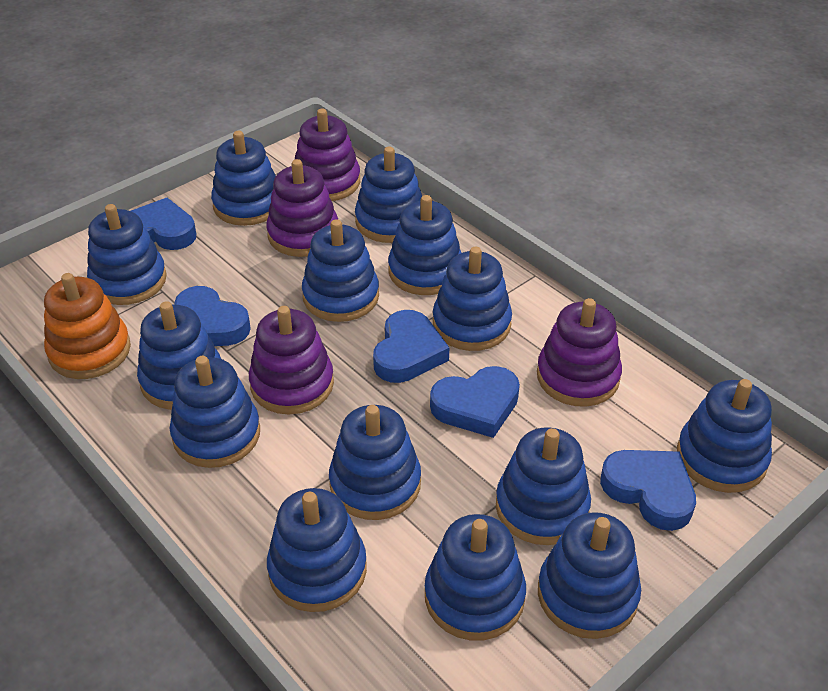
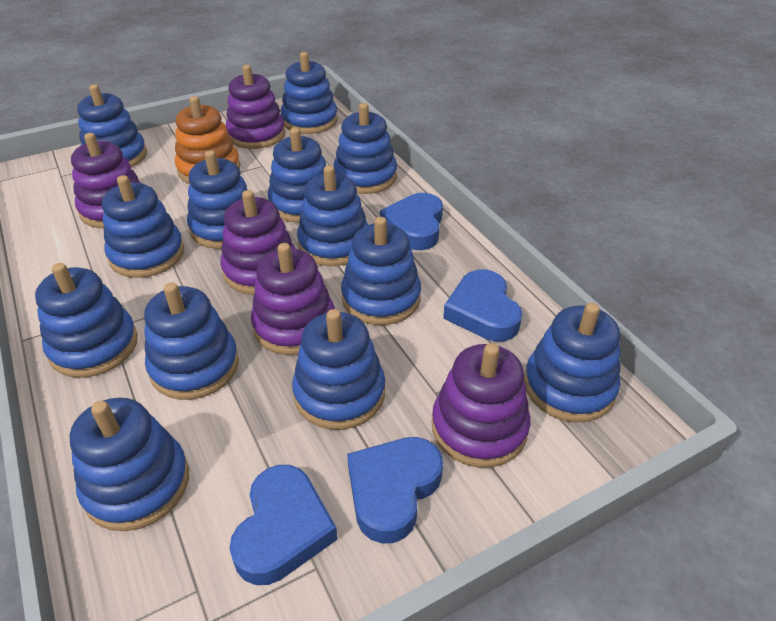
blue heart: 5 -> 4
blue stacking toy: 14 -> 13
purple stacking toy: 4 -> 5

